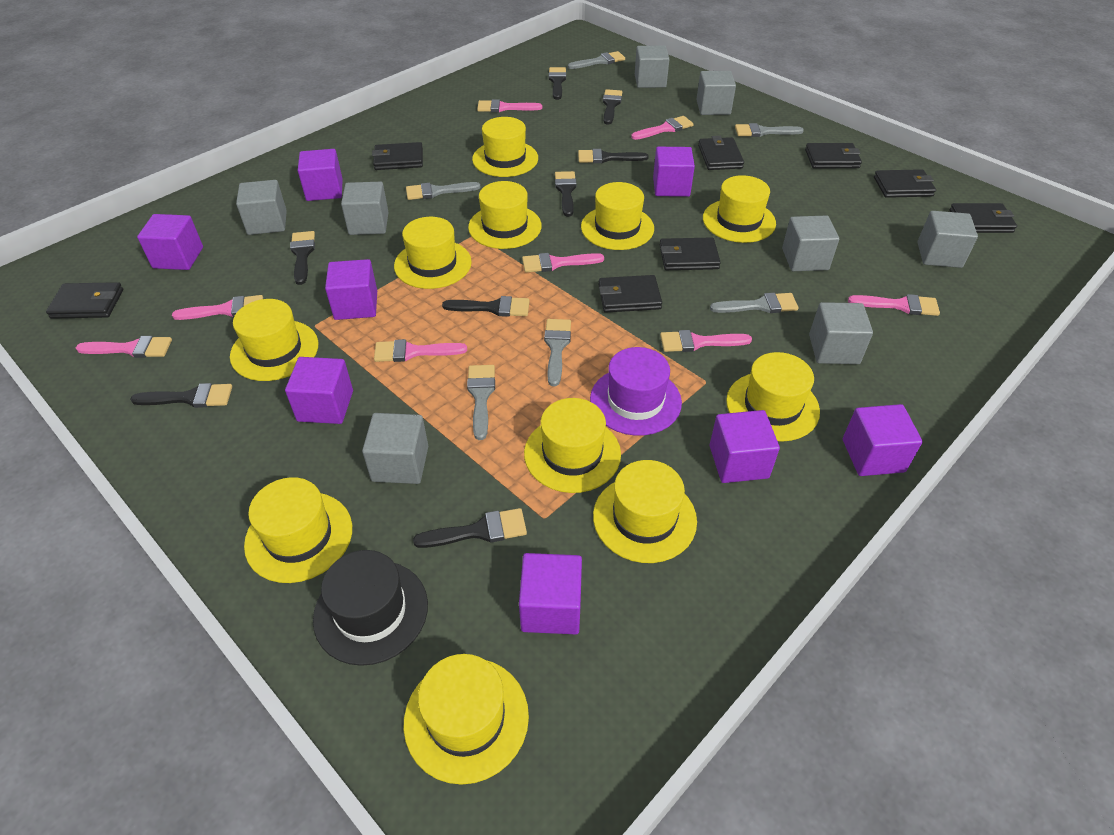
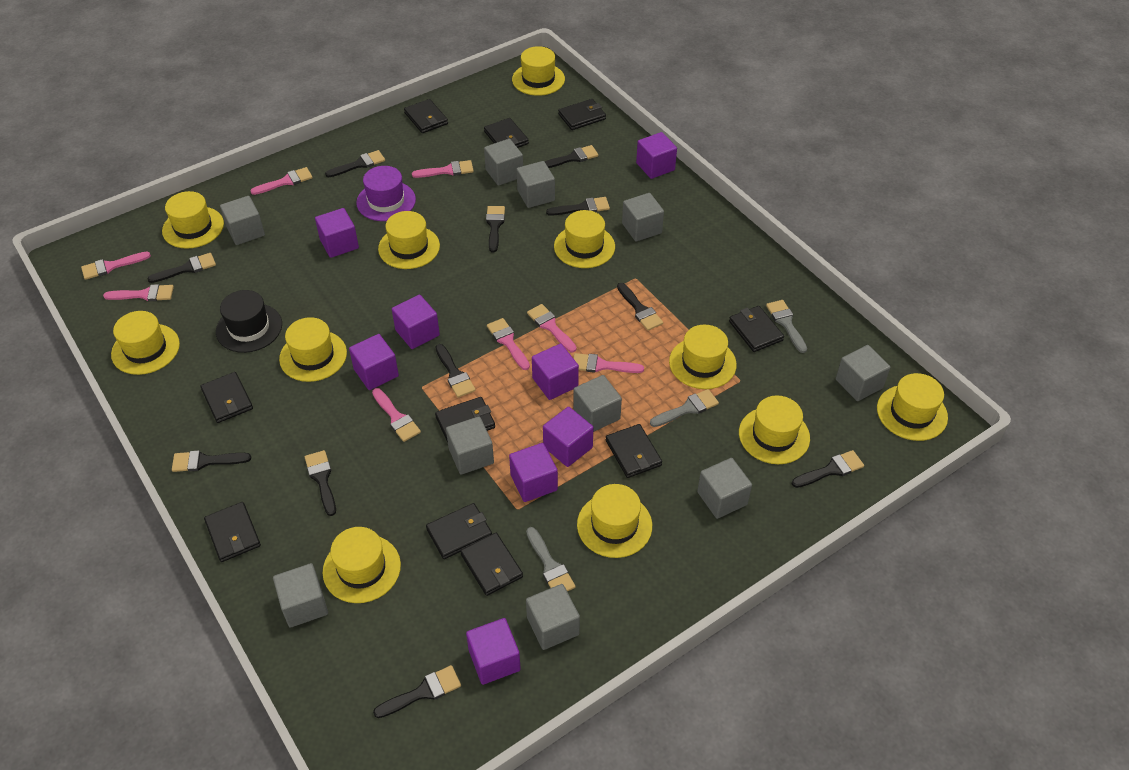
black brush: 8 -> 11
black wallet: 8 -> 10
grey brush: 6 -> 3
grey cube: 8 -> 10

